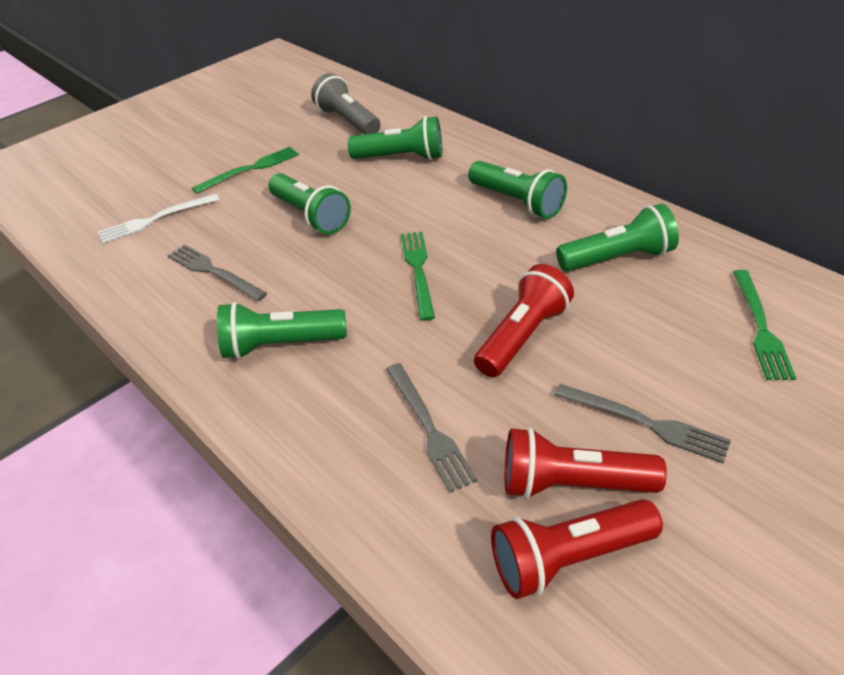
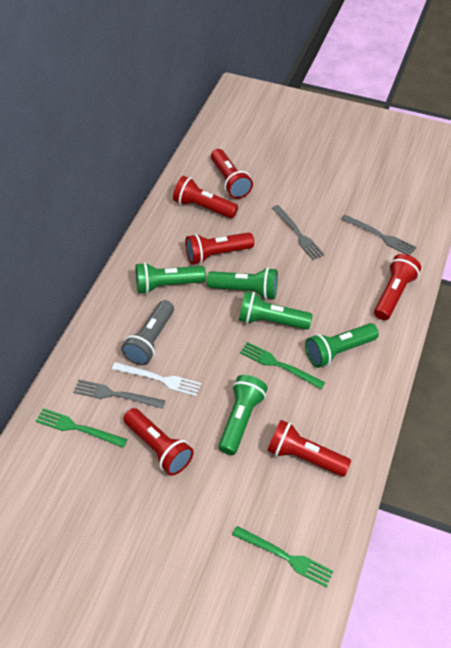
red flashlight: 3 -> 6

